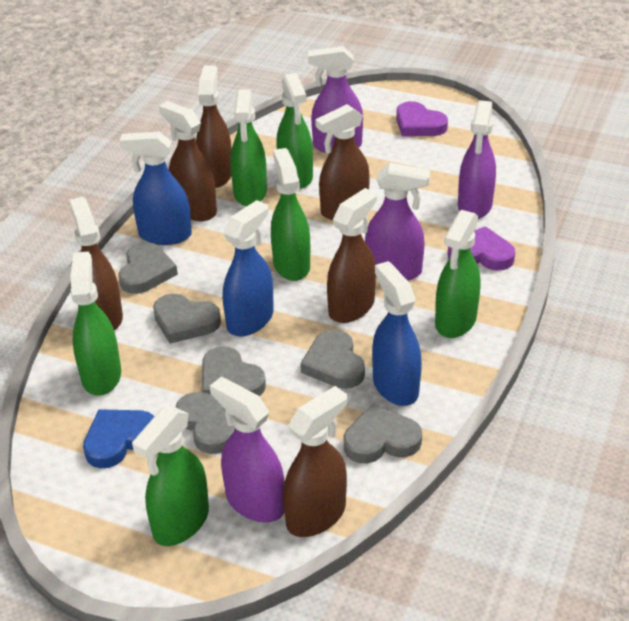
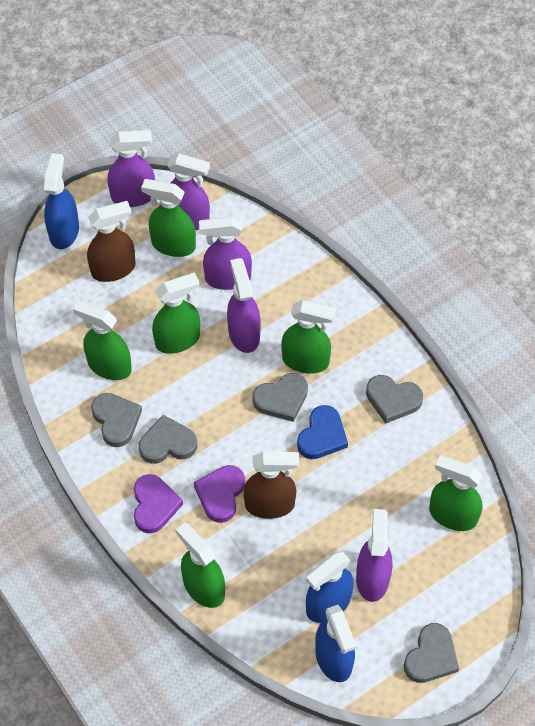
brown spray bottle: 6 -> 2
grey heart: 6 -> 5
purple spray bottle: 4 -> 5

